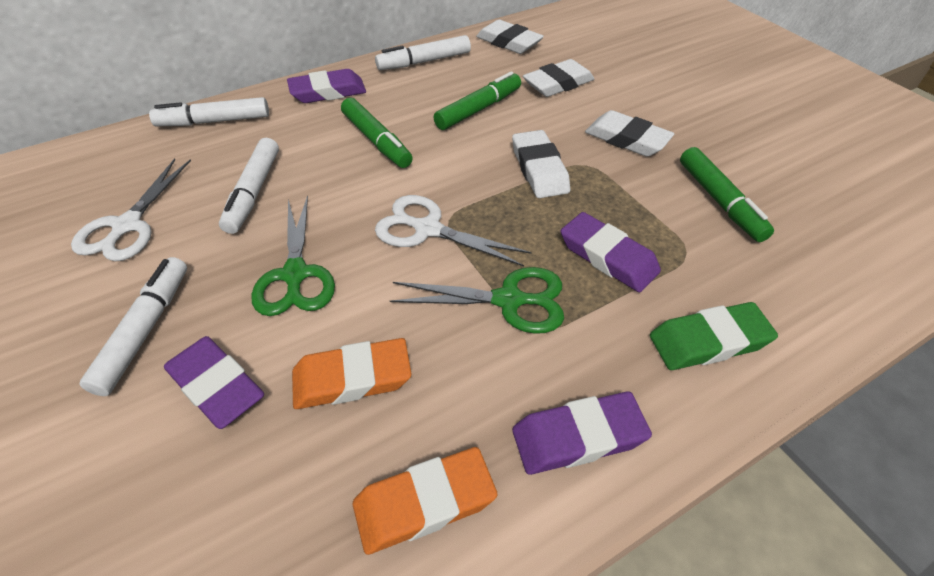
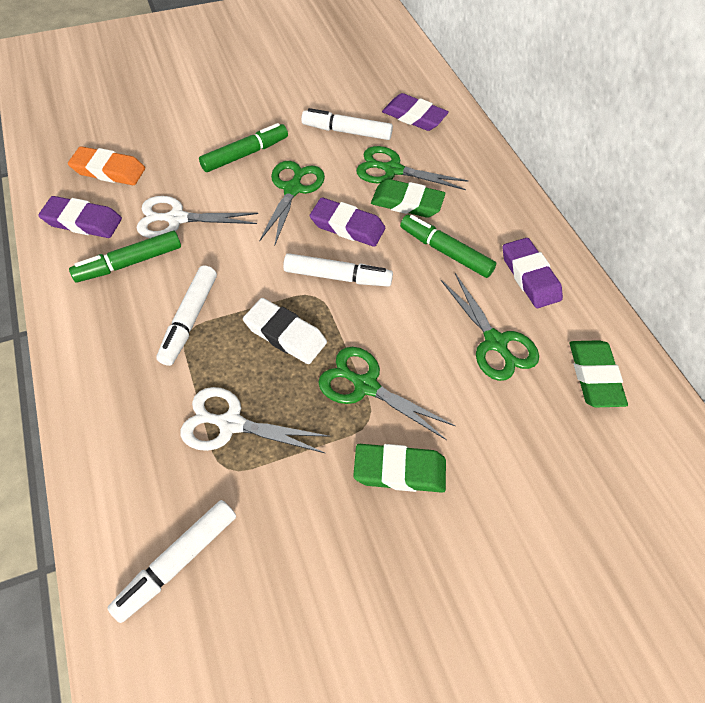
green eraser: 1 -> 3
green scissors: 2 -> 4
orange eraser: 2 -> 1
white eraser: 4 -> 1

